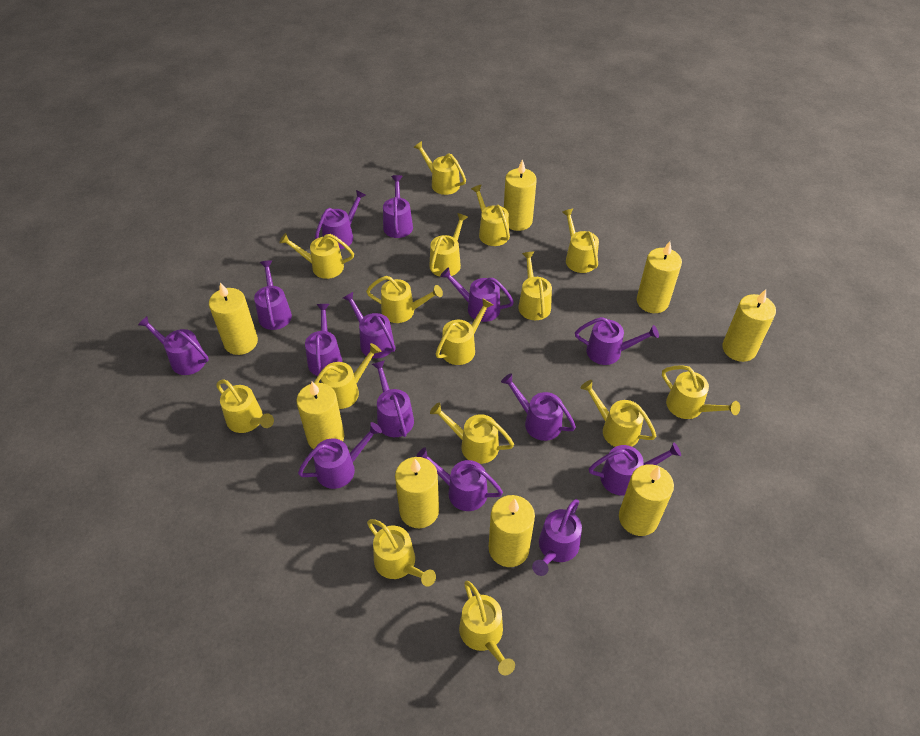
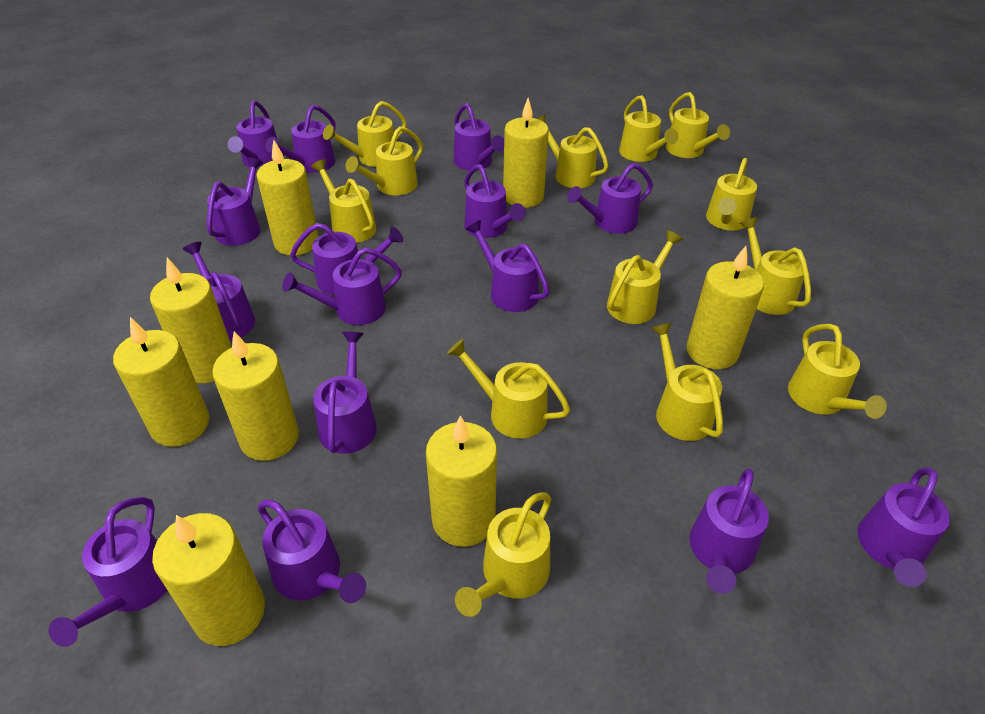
purple watering can: 14 -> 15
yellow watering can: 15 -> 13

